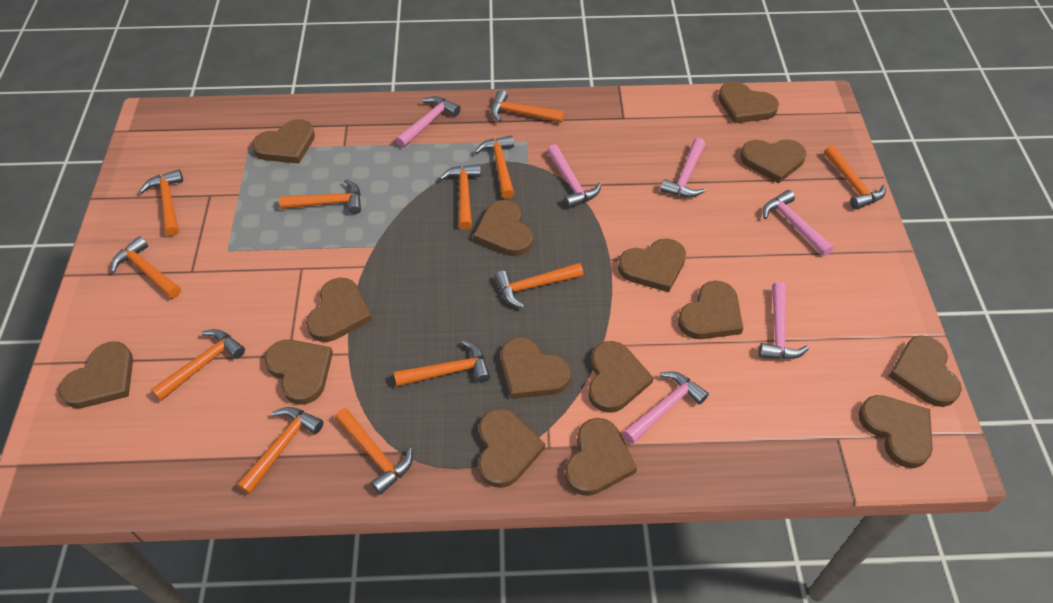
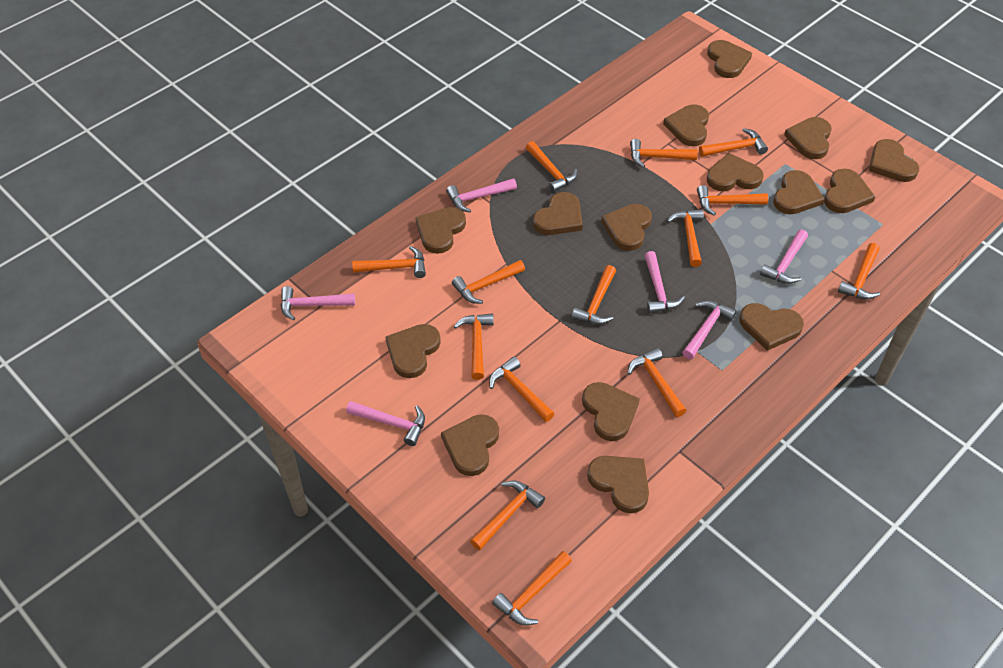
orange hammer: 12 -> 14

